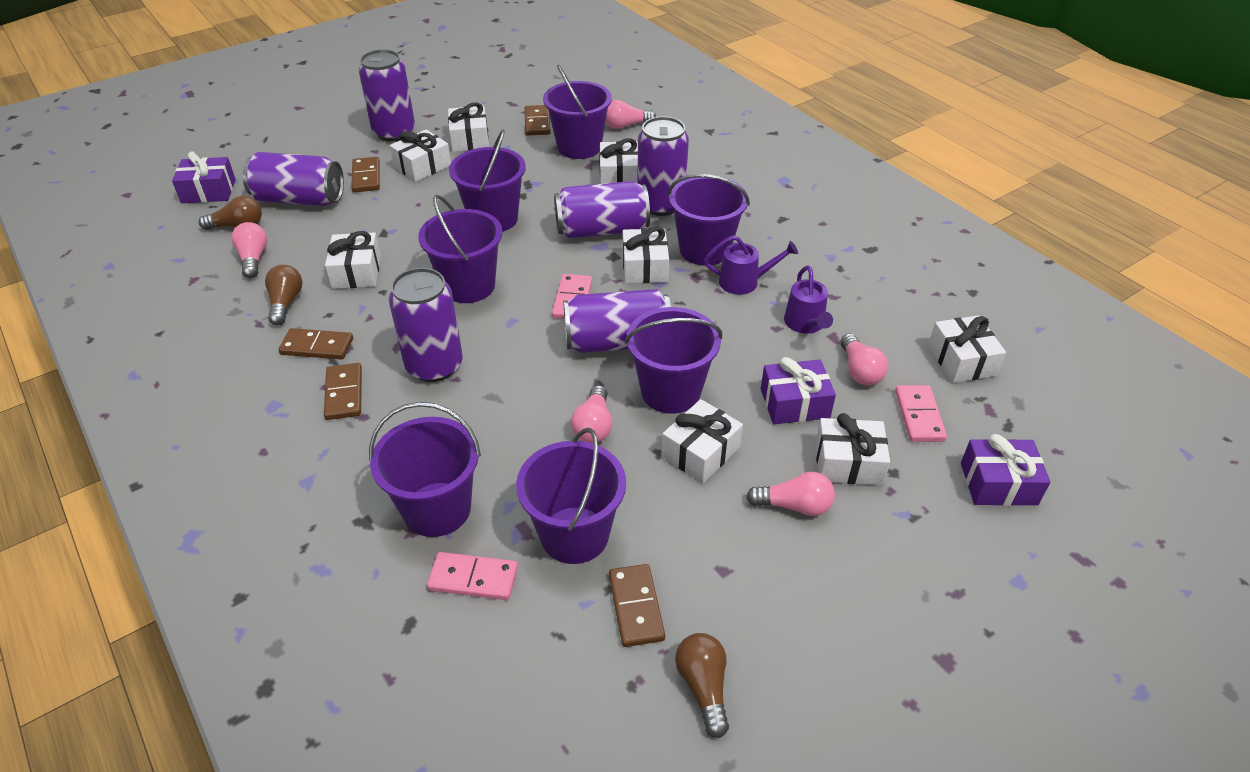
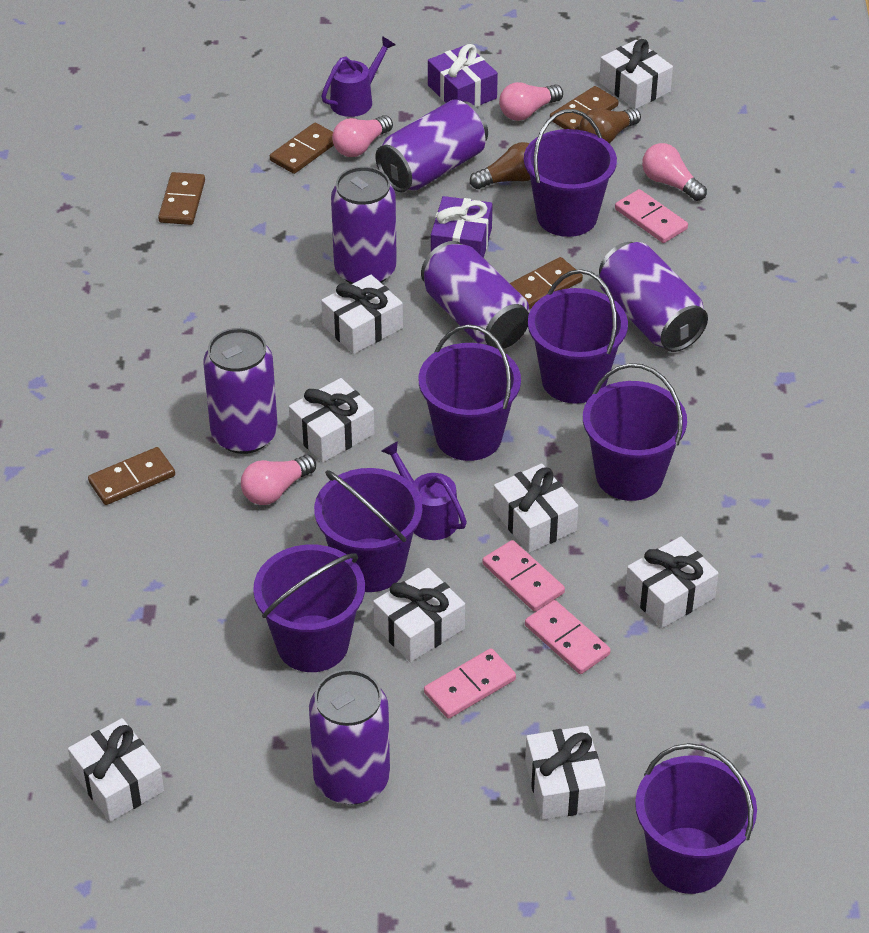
brown light bulb: 3 -> 2
pink domino: 3 -> 4
pink light bulb: 5 -> 4
purple gift: 3 -> 2

